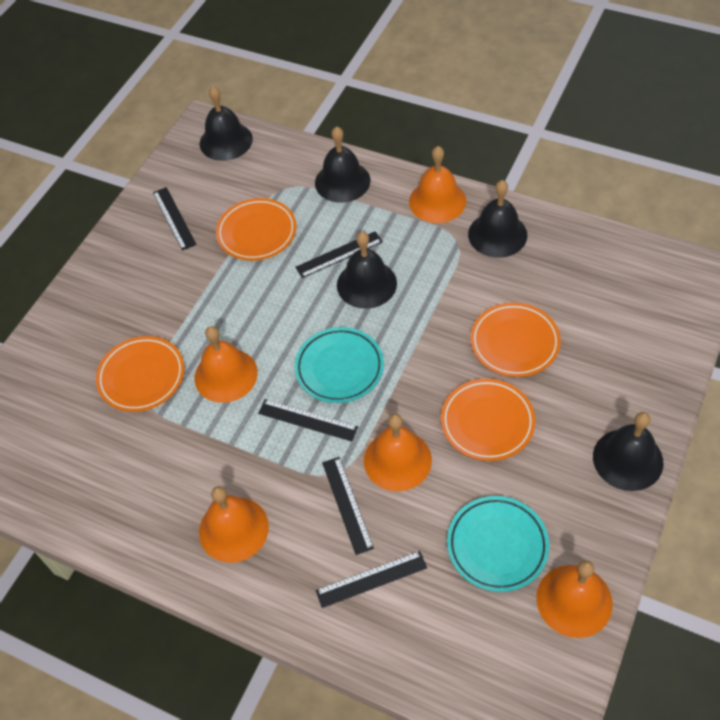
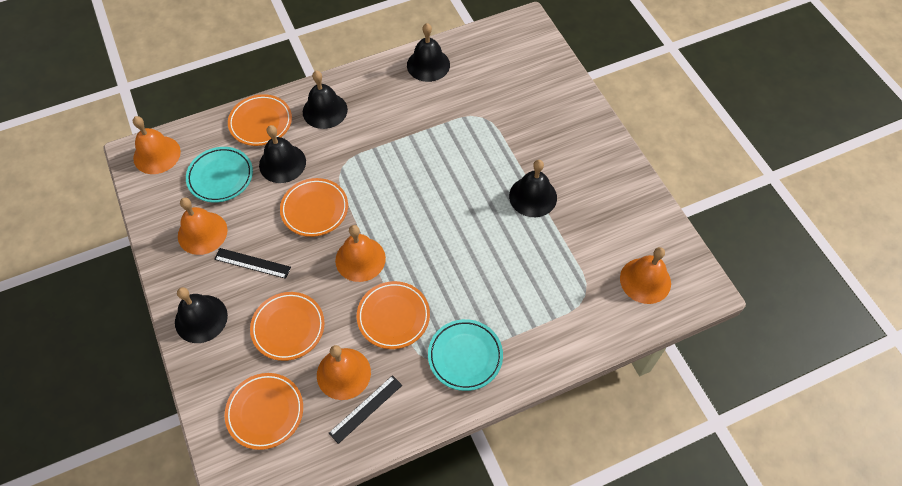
black ruler: 5 -> 2
orange plate: 4 -> 5

